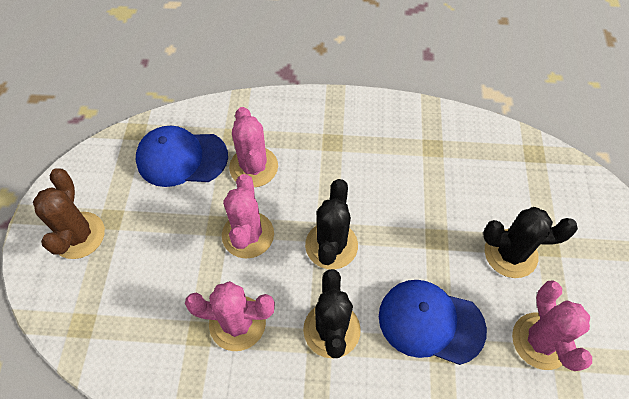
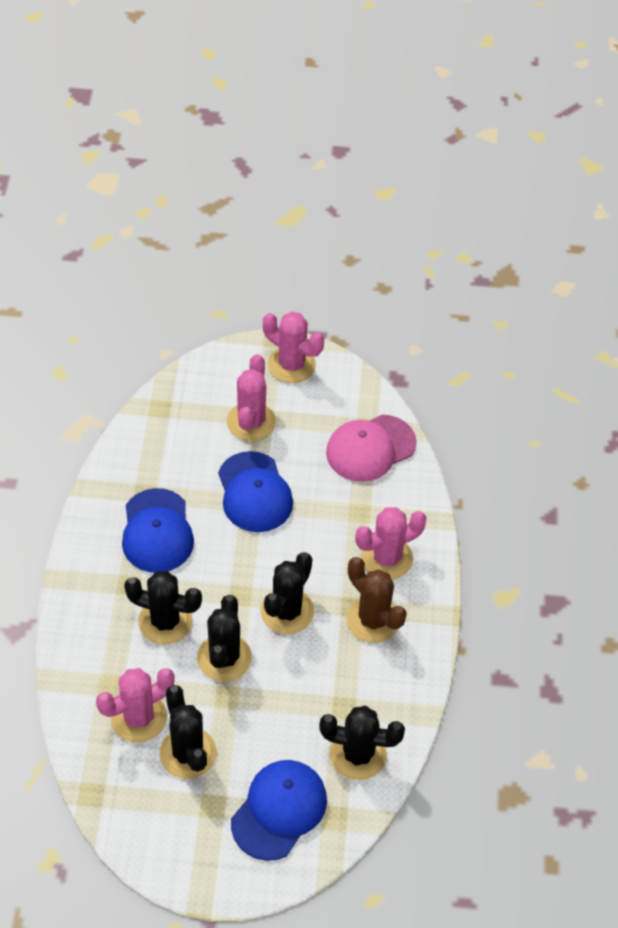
black cactus: 3 -> 5
blue cap: 2 -> 3
pink cap: 0 -> 1

